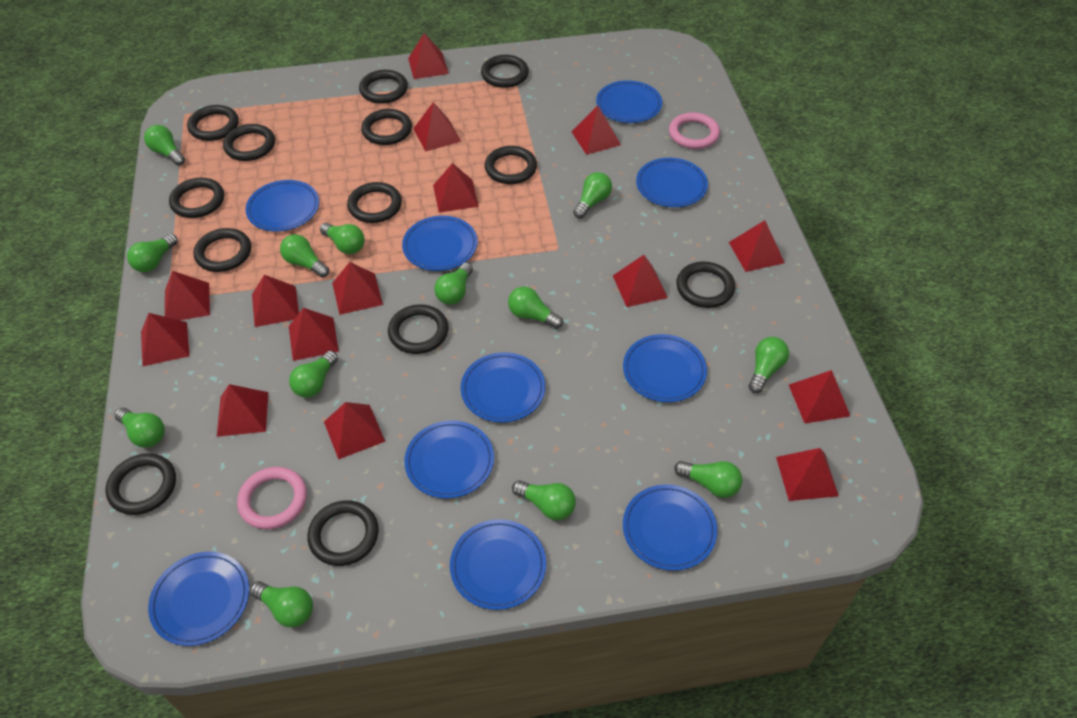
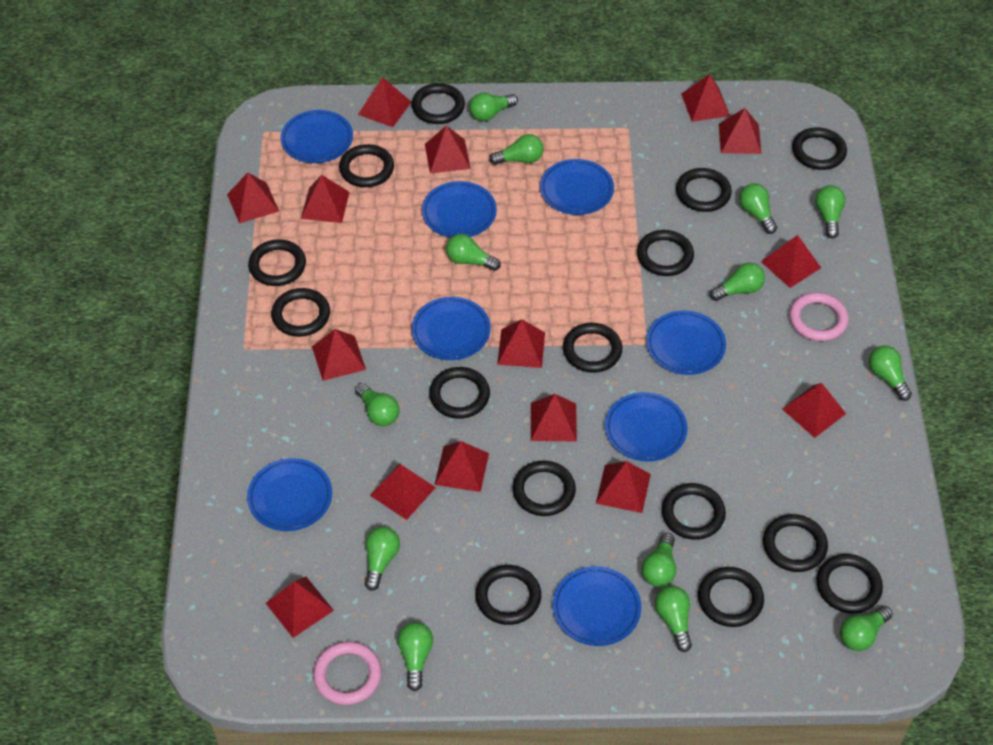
black ring: 13 -> 15
blue plate: 10 -> 8

